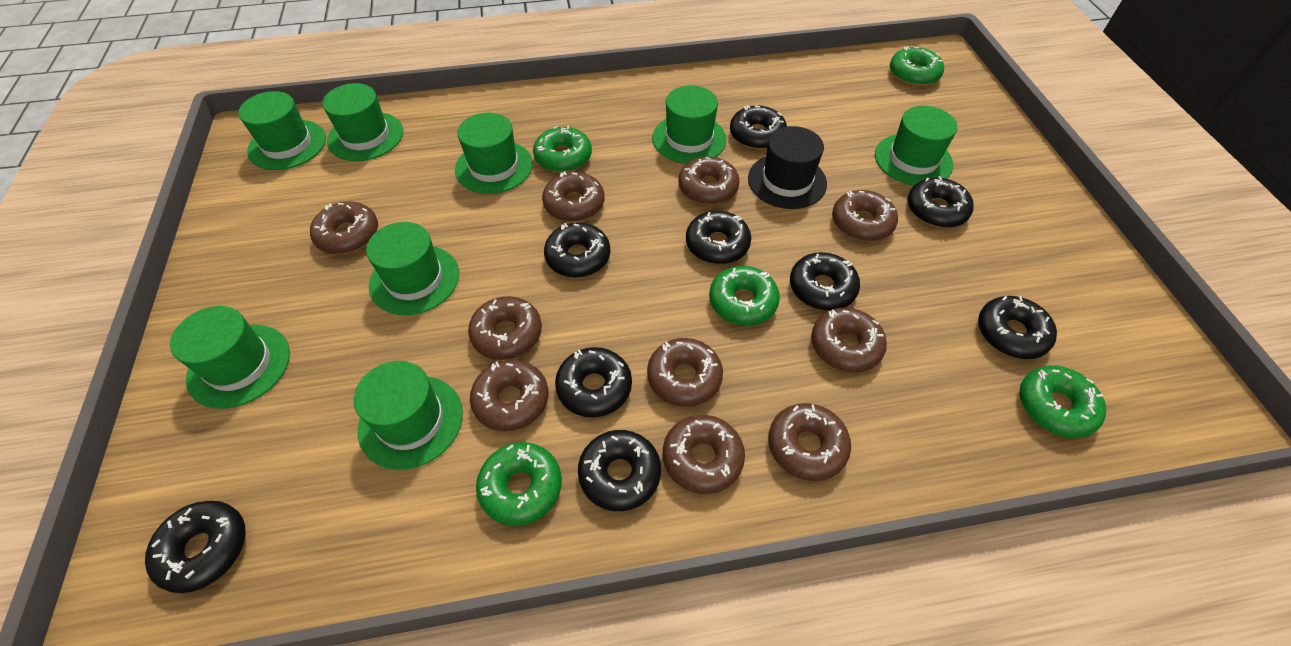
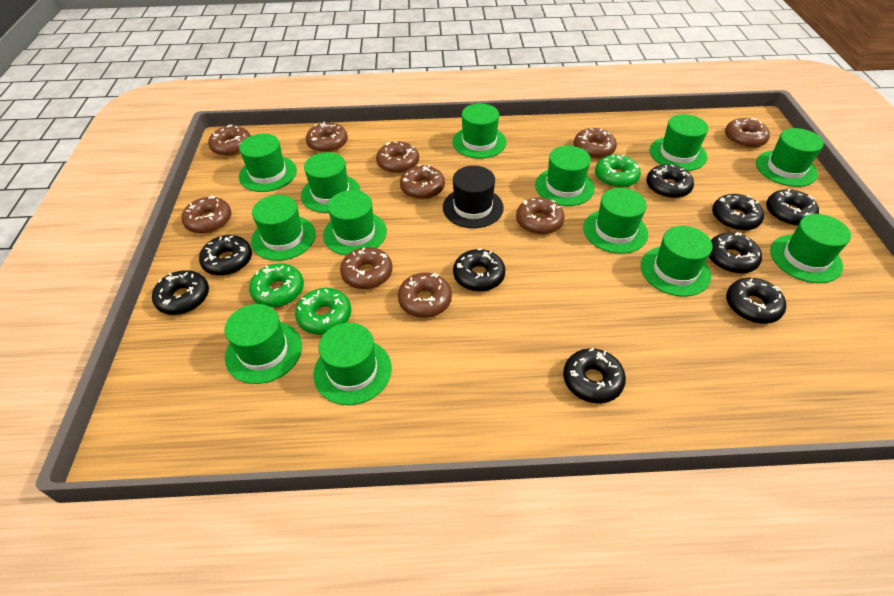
green donut: 5 -> 3
green hat: 8 -> 13

